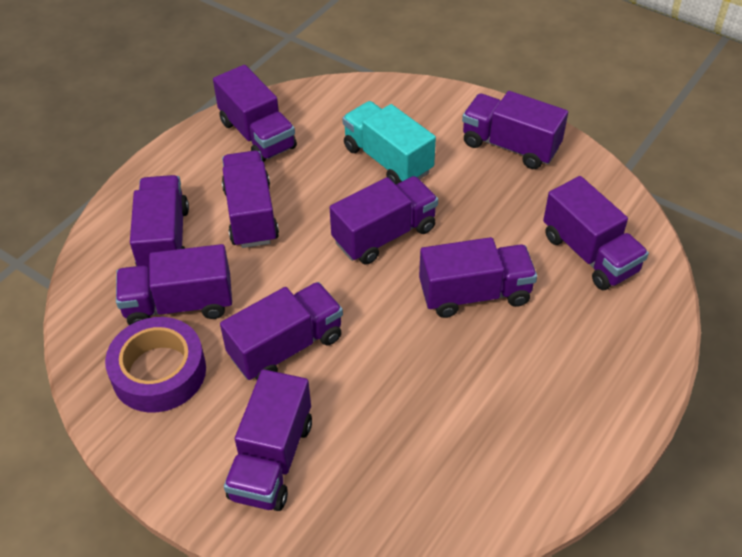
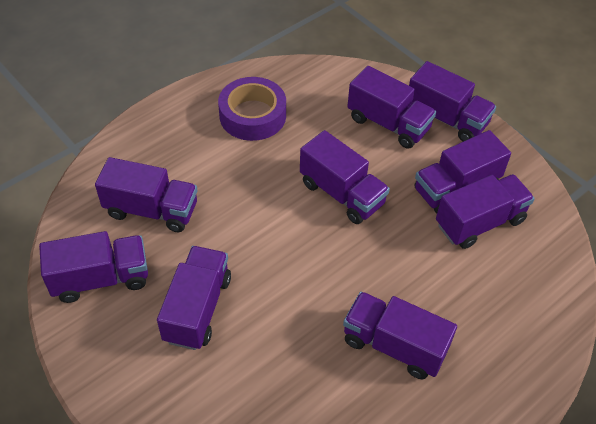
purple truck: 10 -> 9
turquoise truck: 1 -> 0

